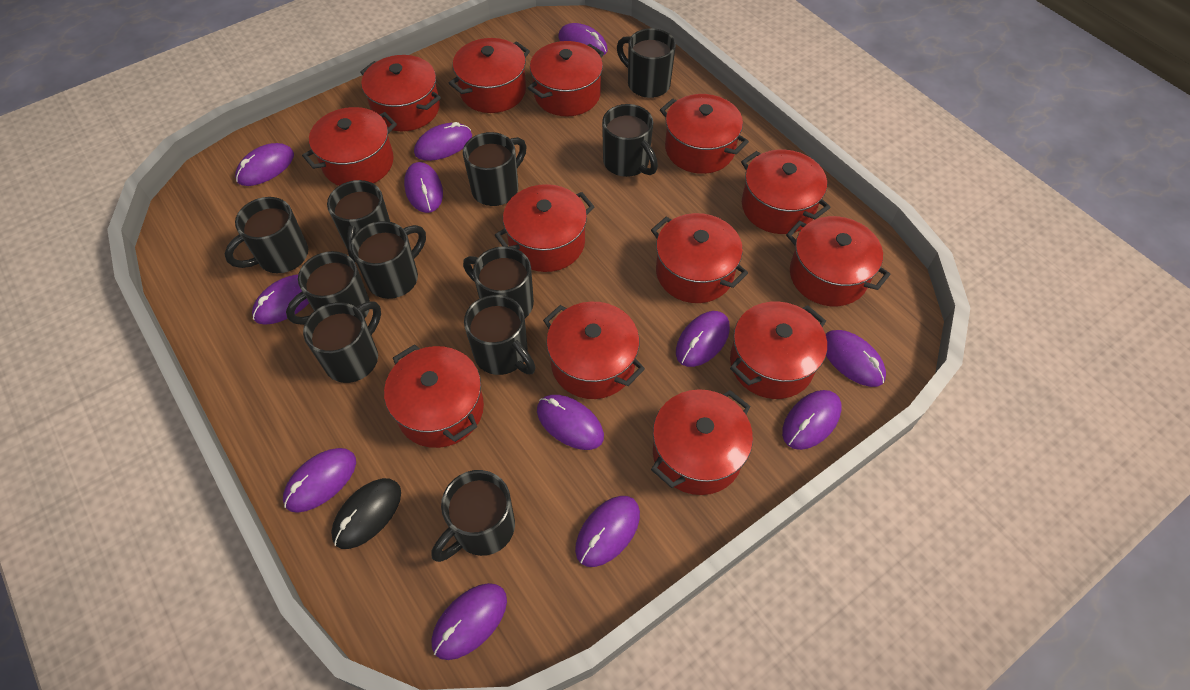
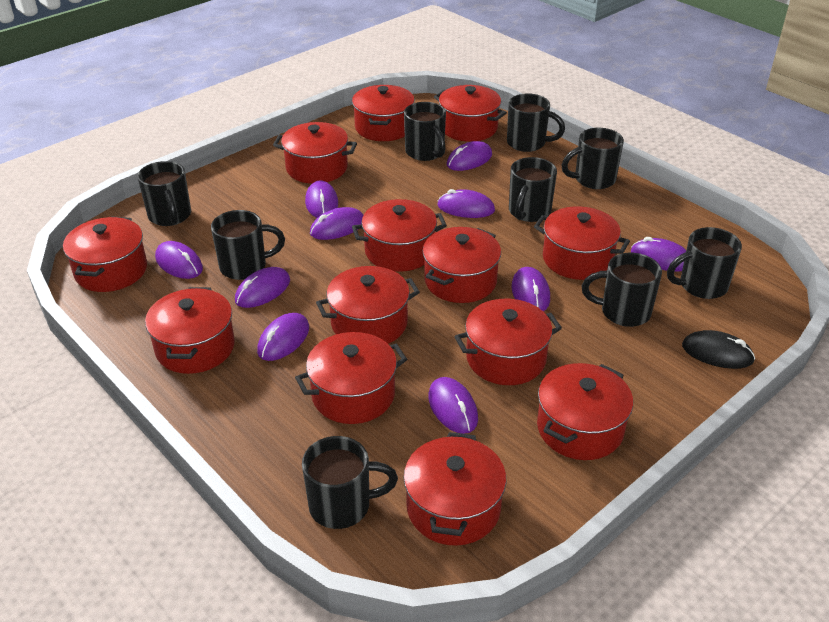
black mug: 11 -> 9
purple mouse: 12 -> 10

